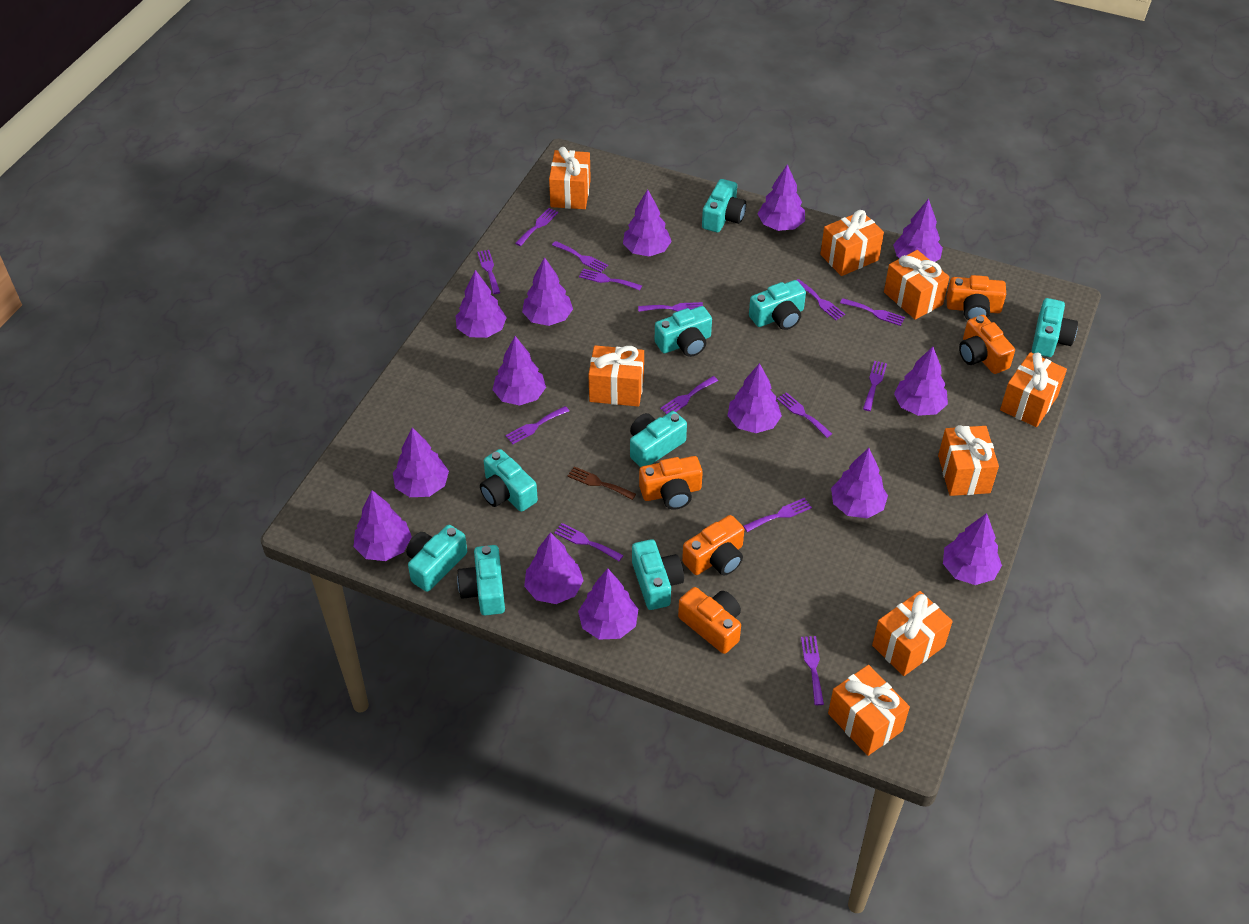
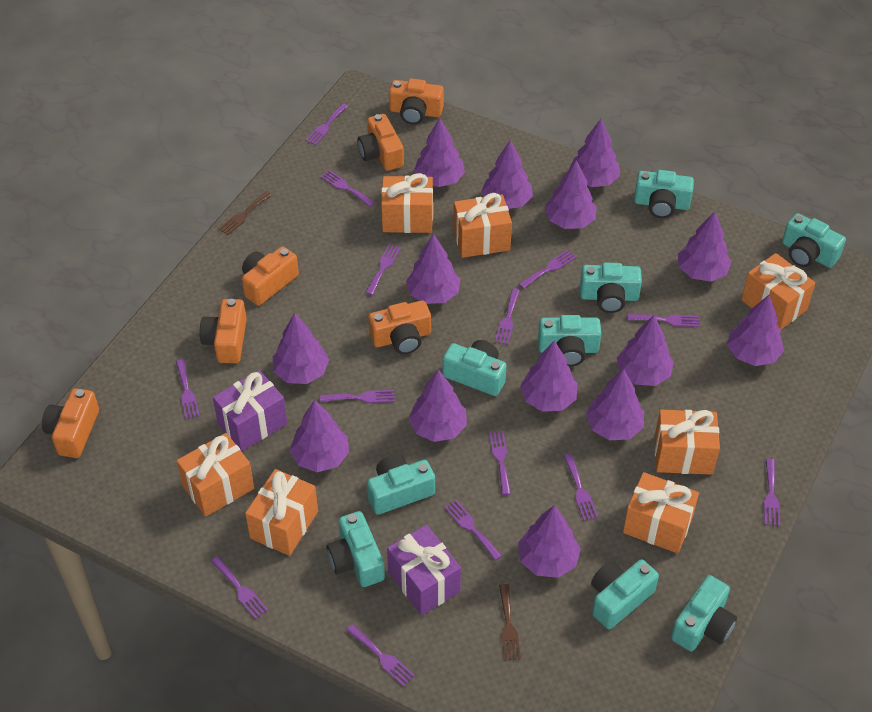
brown fork: 1 -> 2
orange camera: 5 -> 6
orange gift: 8 -> 7
purple gift: 0 -> 2

